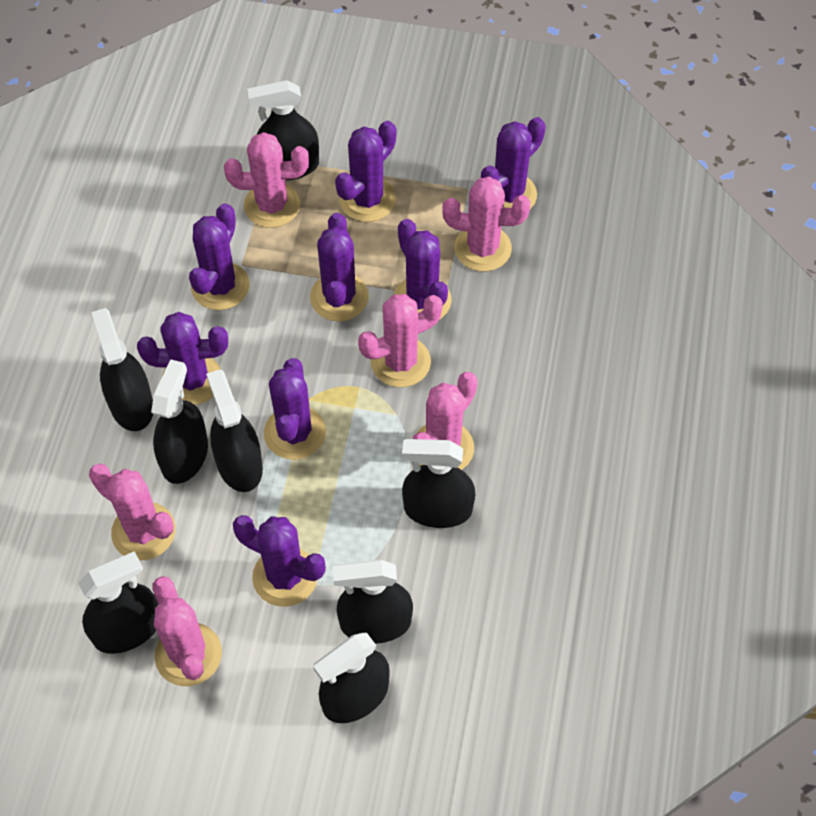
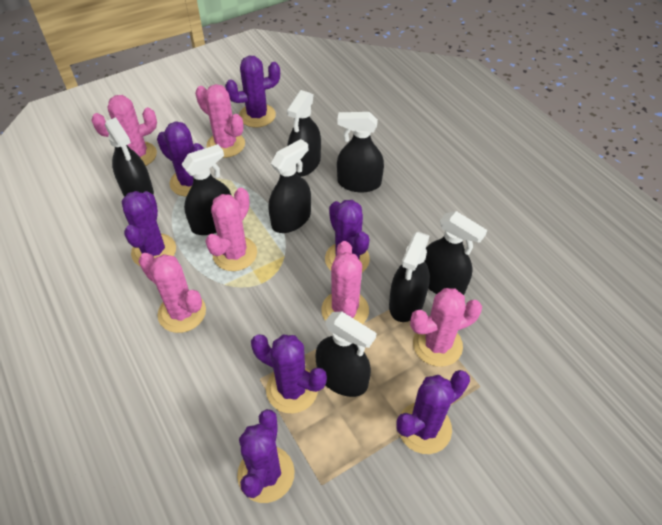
purple cactus: 8 -> 7

